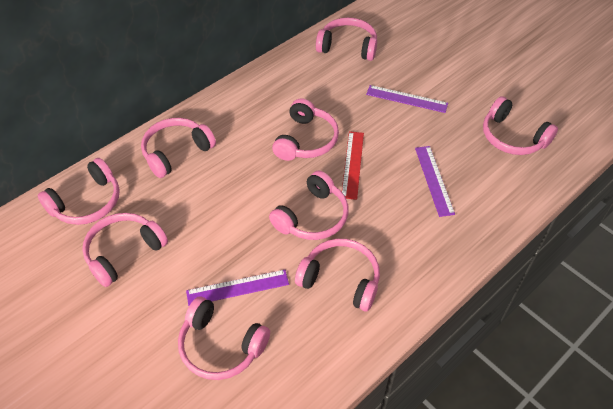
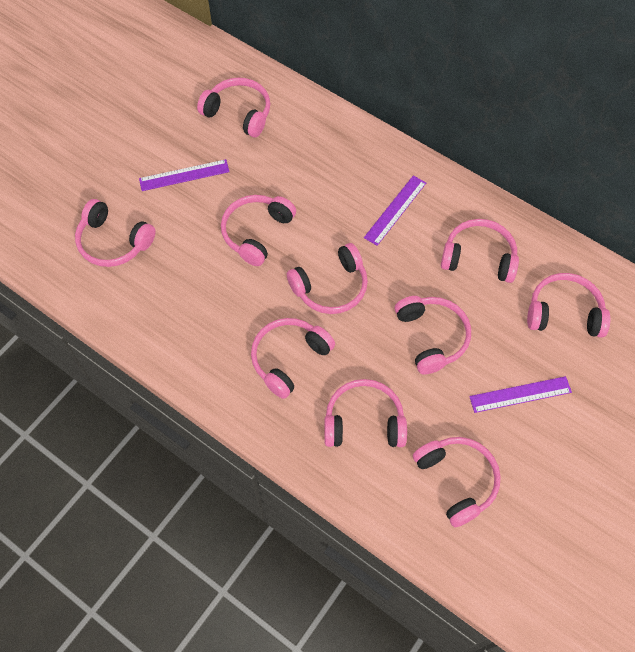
pink headphones: 9 -> 10
red ruler: 1 -> 0

